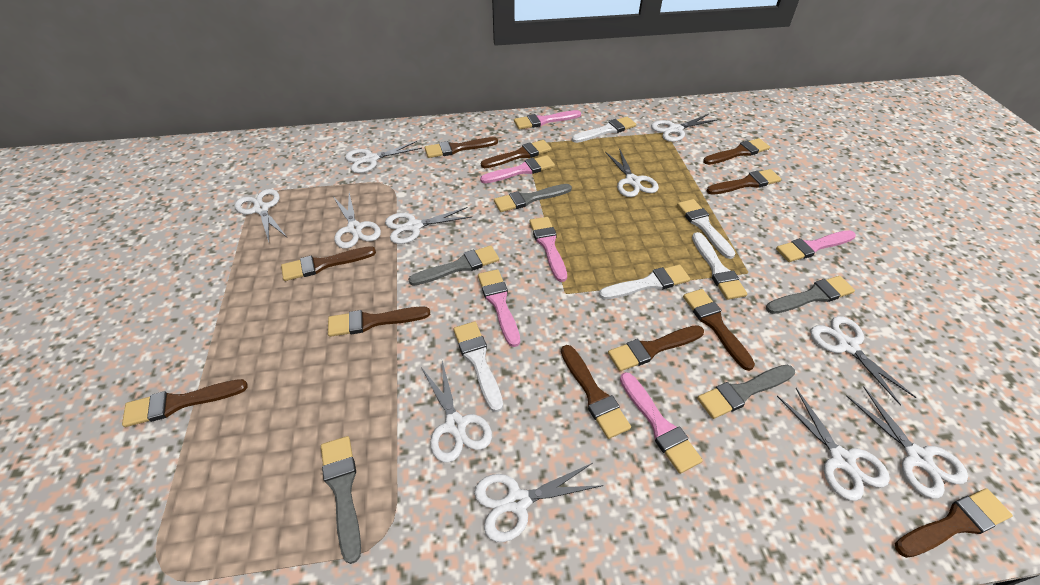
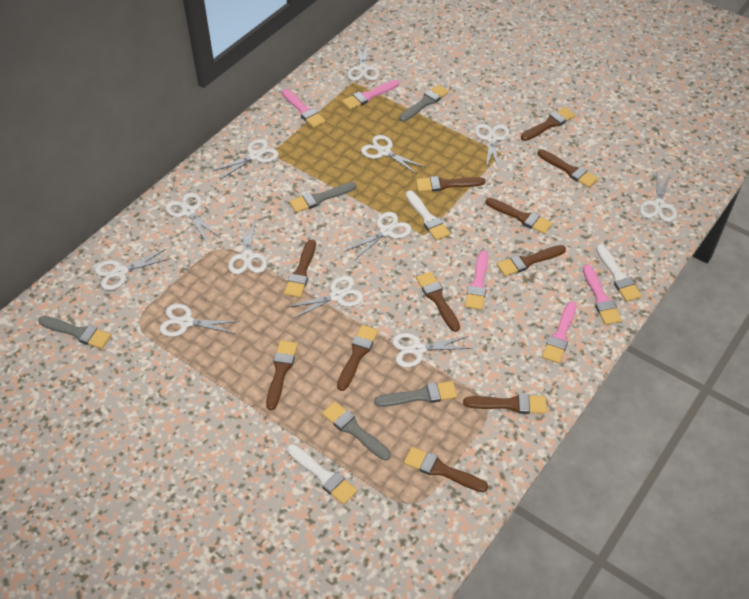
pink brush: 6 -> 5
white brush: 5 -> 3
white scissors: 11 -> 12

